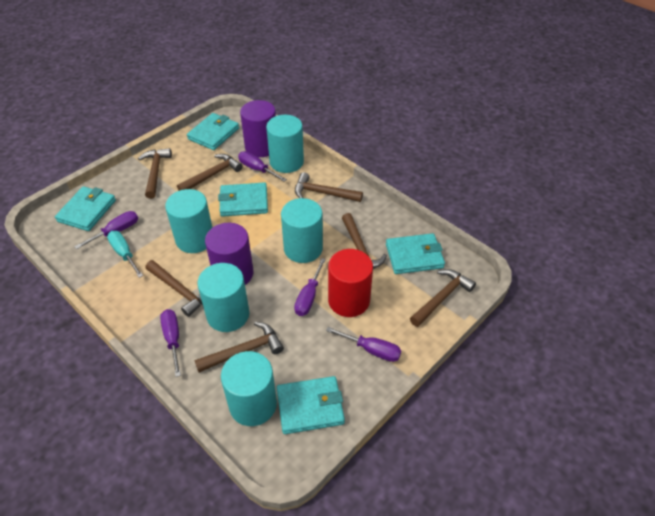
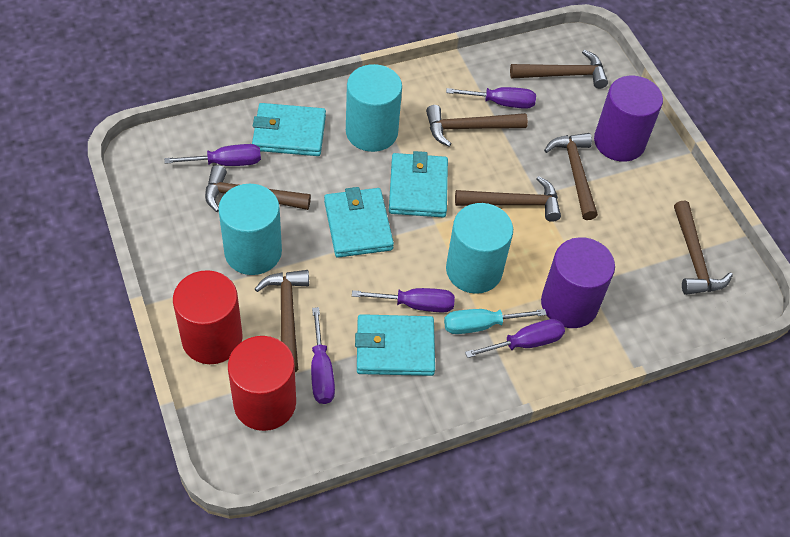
red cylinder: 1 -> 2
turquoise cylinder: 5 -> 3
turquoise wallet: 5 -> 4

